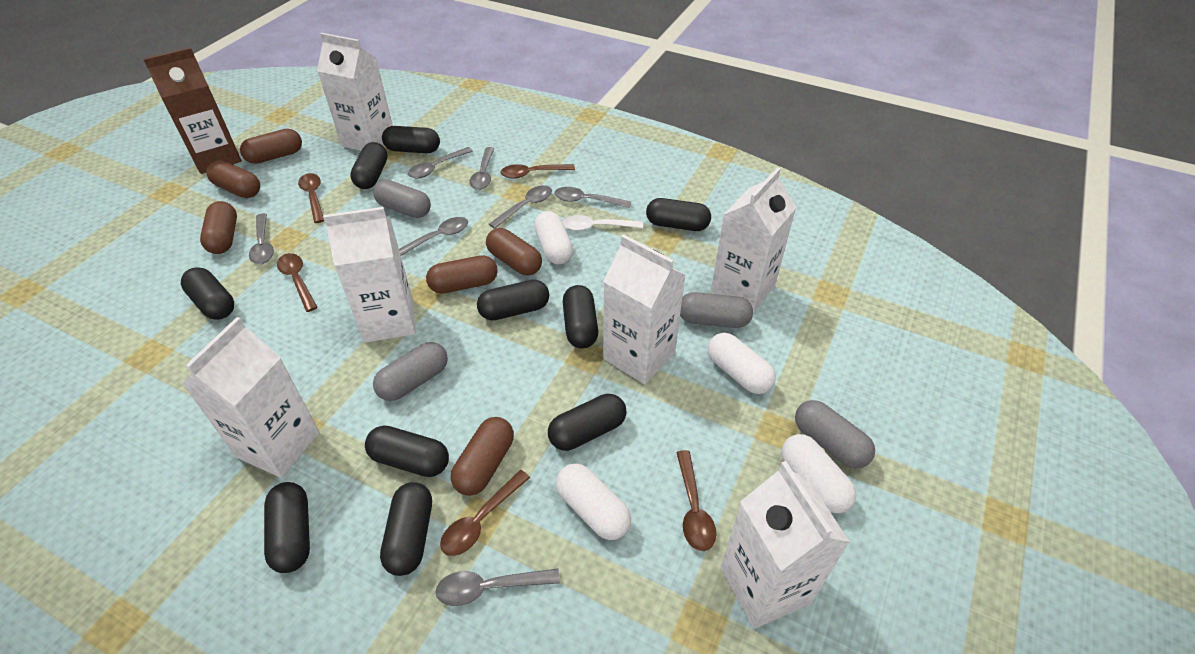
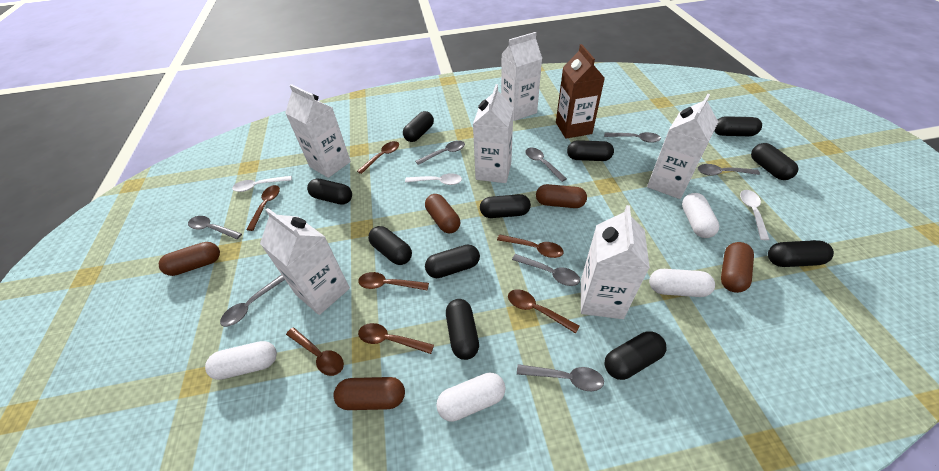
black capsule: 10 -> 11
brown capsule: 6 -> 5
brown spoon: 5 -> 7
grey capsule: 4 -> 0
grey spoon: 7 -> 8
white spoon: 1 -> 3

